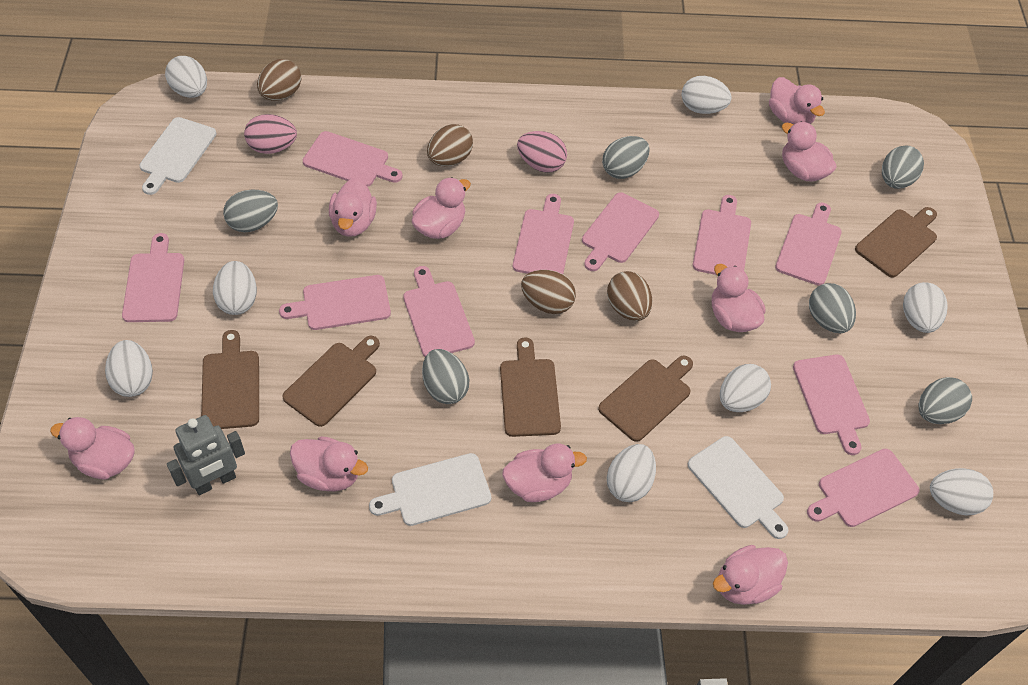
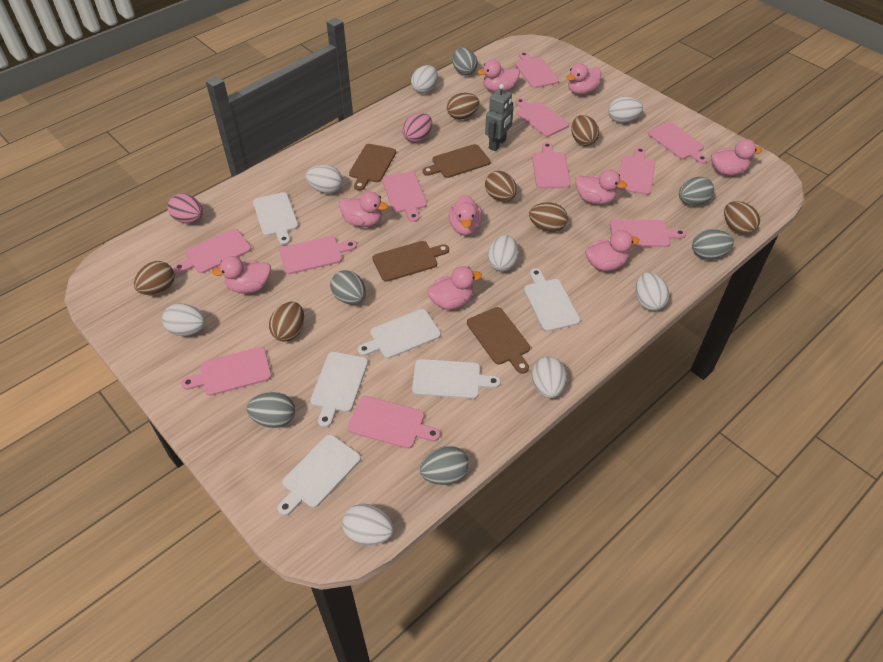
brown cutting board: 5 -> 4
brown egg: 4 -> 7
pink cutting board: 10 -> 11
white cutting board: 3 -> 6

